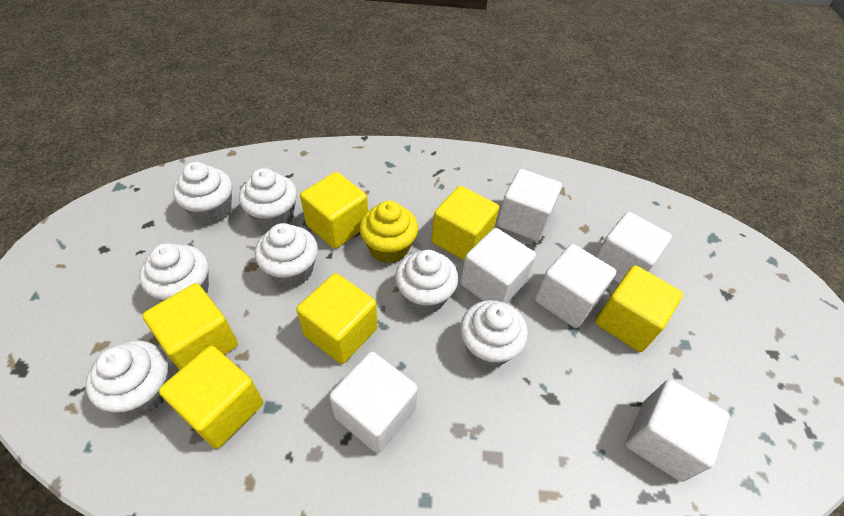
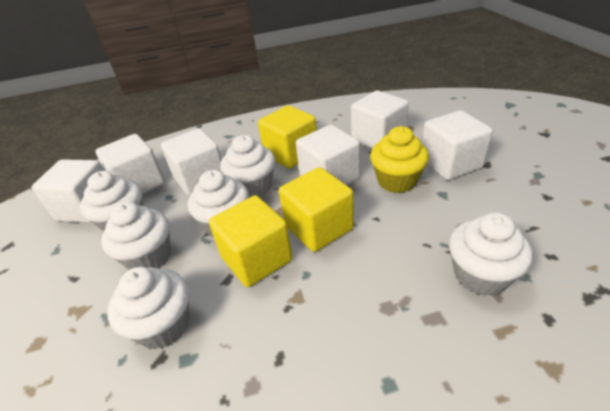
white cupcake: 7 -> 6
yellow cube: 6 -> 3

